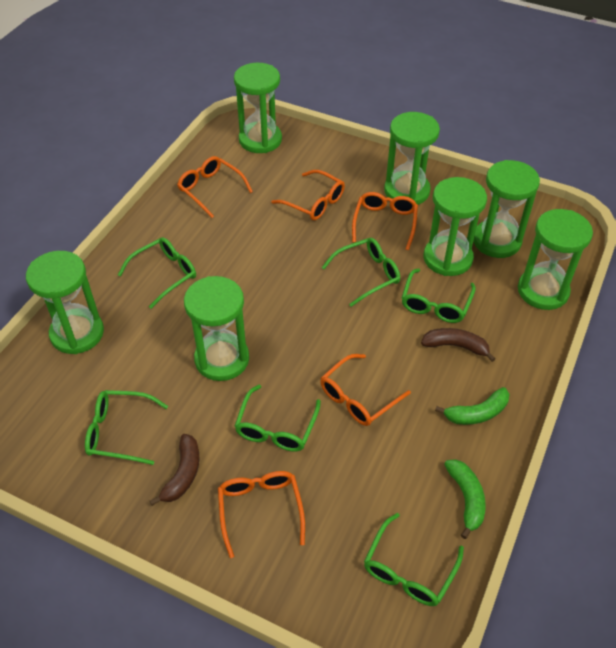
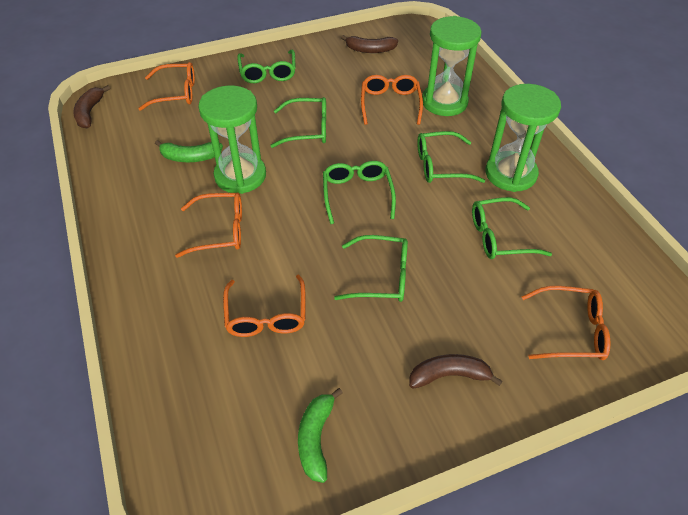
brown banana: 2 -> 3
green hourglass: 7 -> 3

